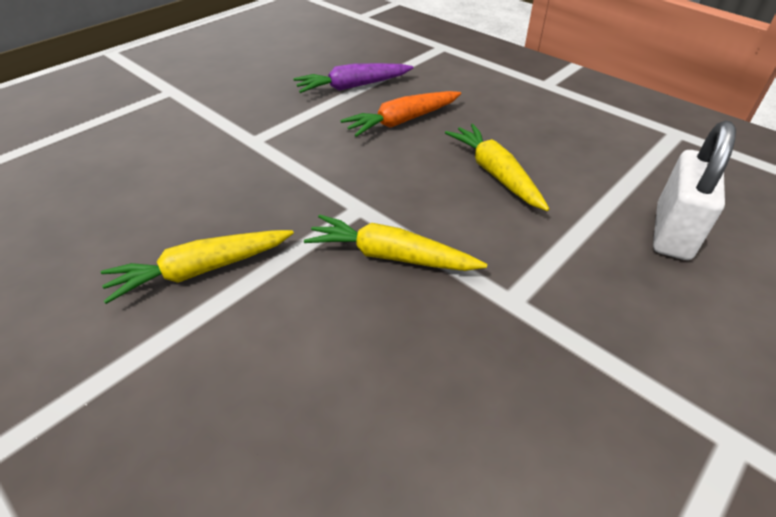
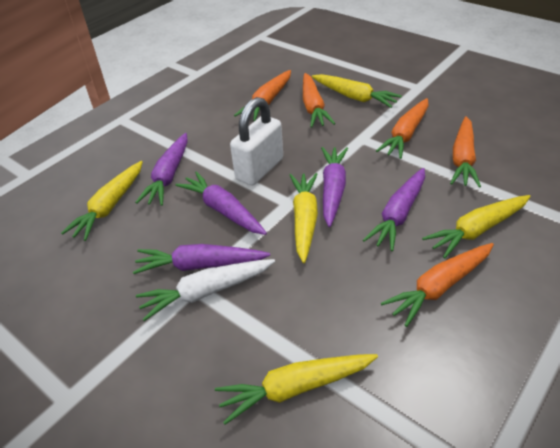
orange carrot: 1 -> 5
purple carrot: 1 -> 5
white carrot: 0 -> 1
yellow carrot: 3 -> 5

